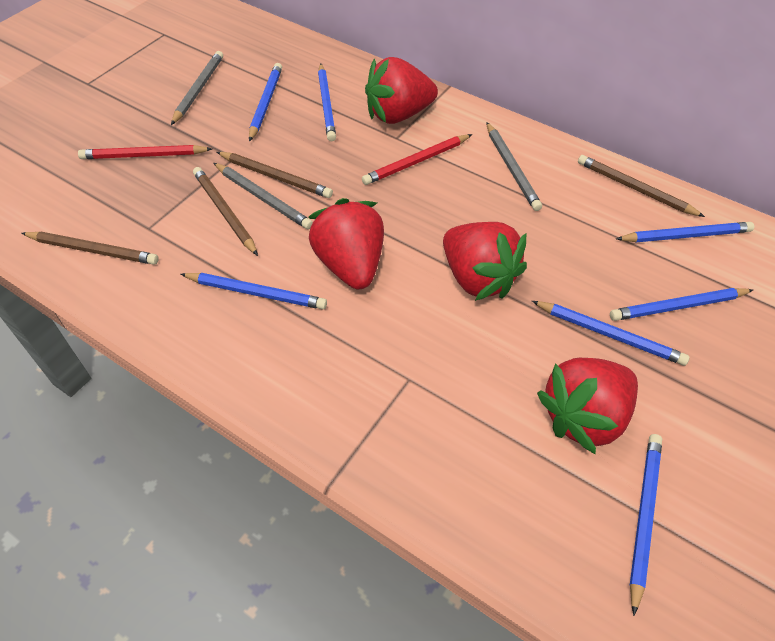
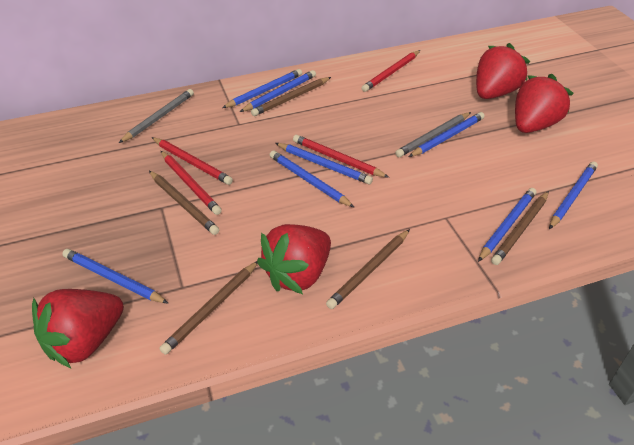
blue pencil: 7 -> 8
brown pencil: 4 -> 5
grey pencil: 3 -> 2
red pencil: 2 -> 4

